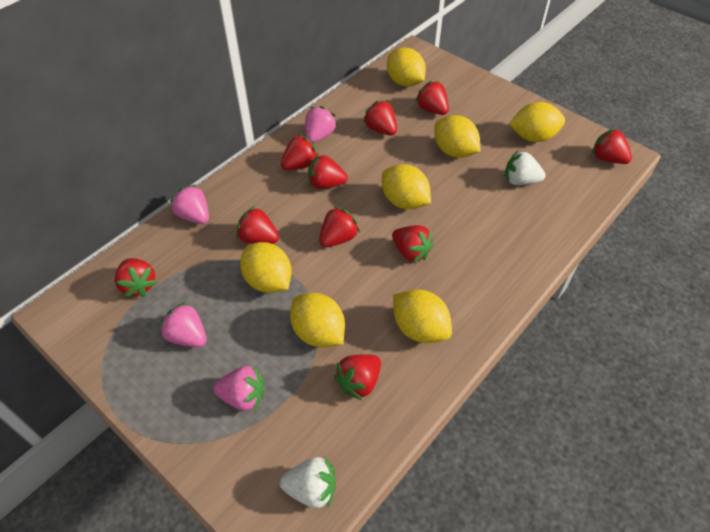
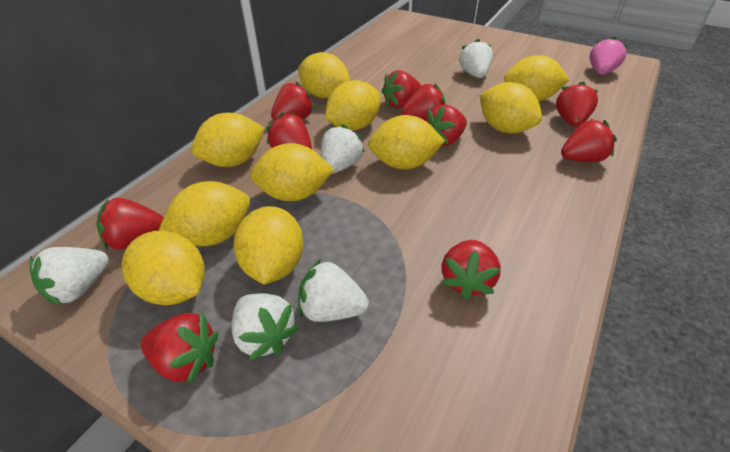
pink strawberry: 4 -> 1
white strawberry: 2 -> 5
yellow lemon: 7 -> 10

